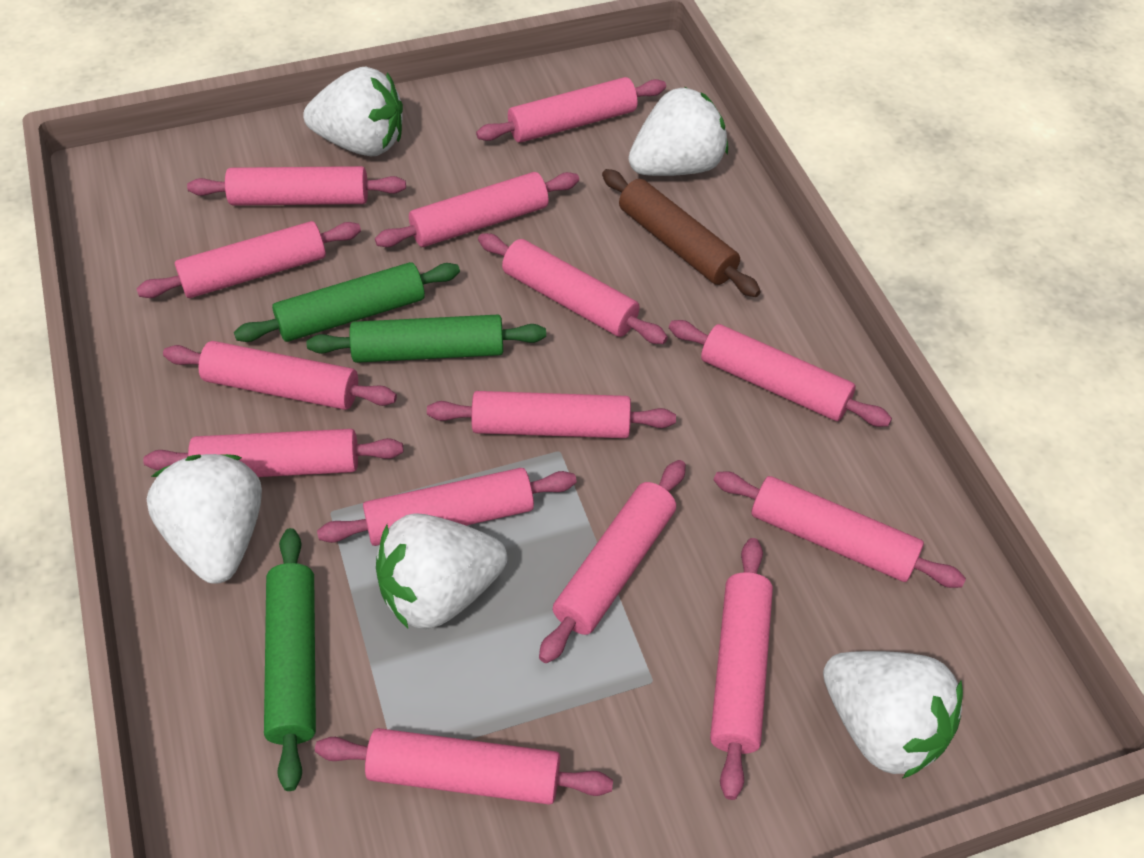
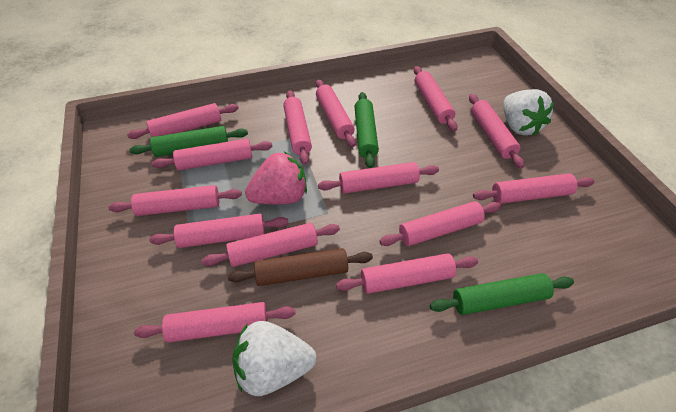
pink strawberry: 0 -> 1
white strawberry: 5 -> 2

